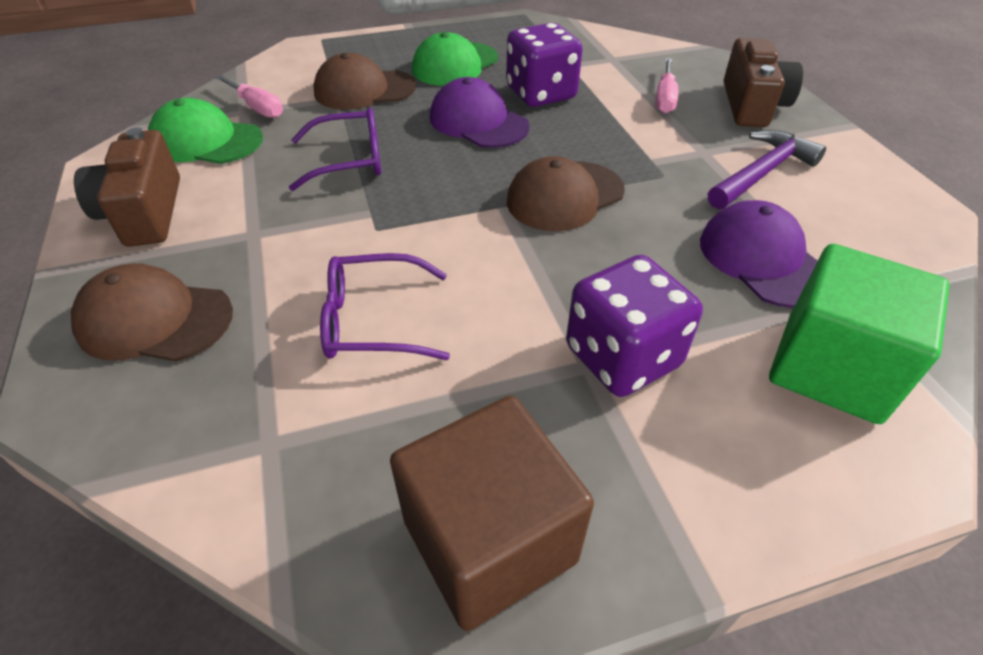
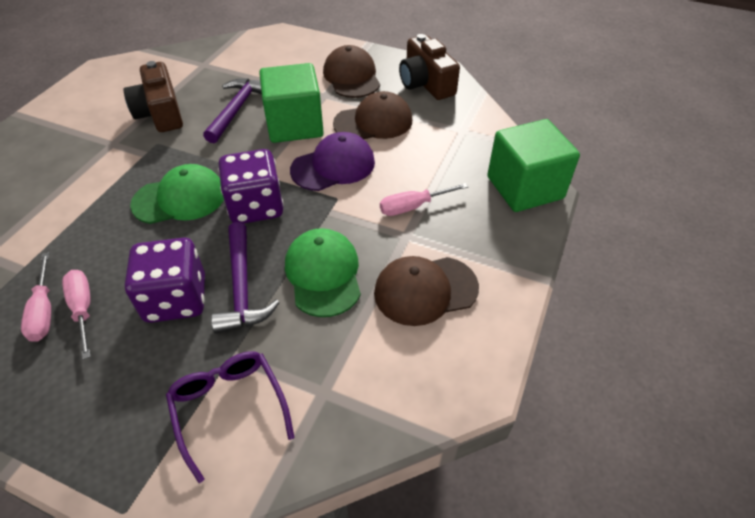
brown cube: 1 -> 0
green cube: 1 -> 2
pink screwdriver: 2 -> 3
purple cap: 2 -> 1
purple glasses: 2 -> 1
purple hammer: 1 -> 2

